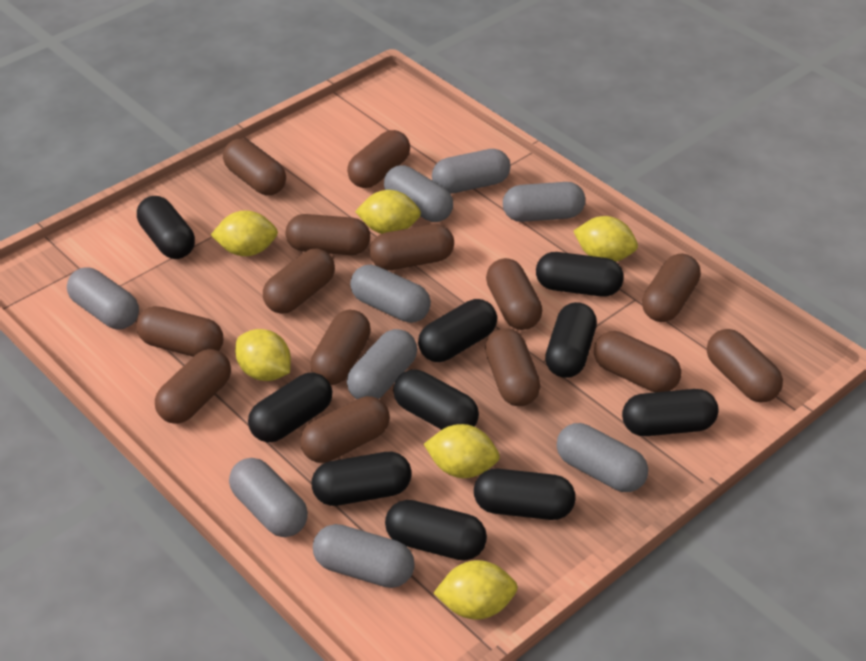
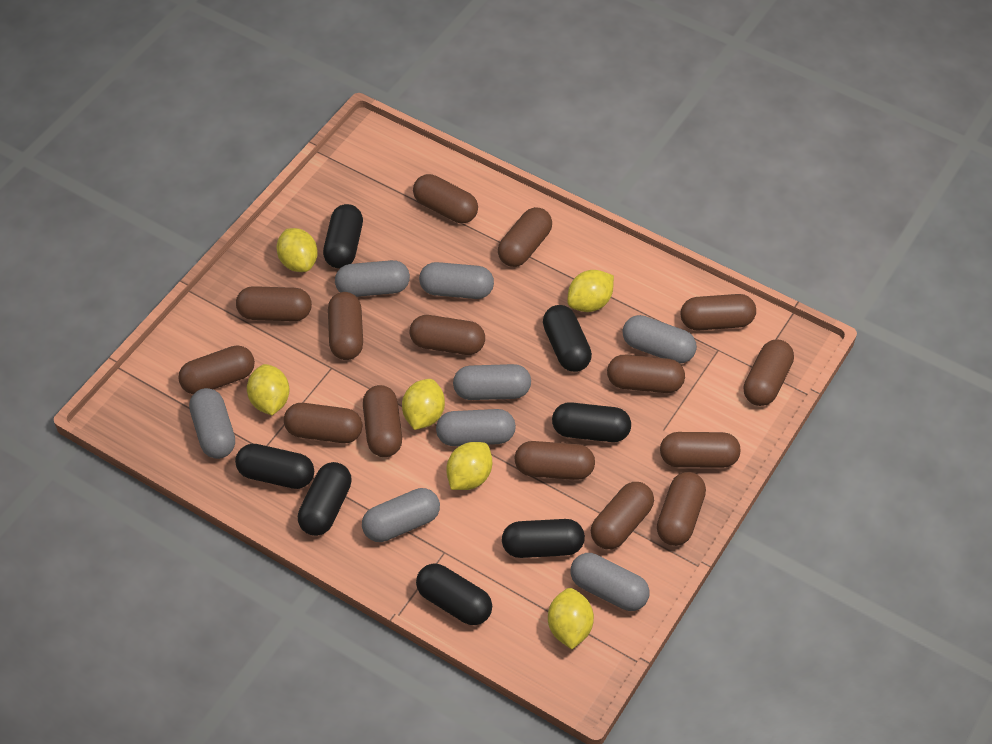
black capsule: 10 -> 7
brown capsule: 14 -> 15
grey capsule: 9 -> 8

